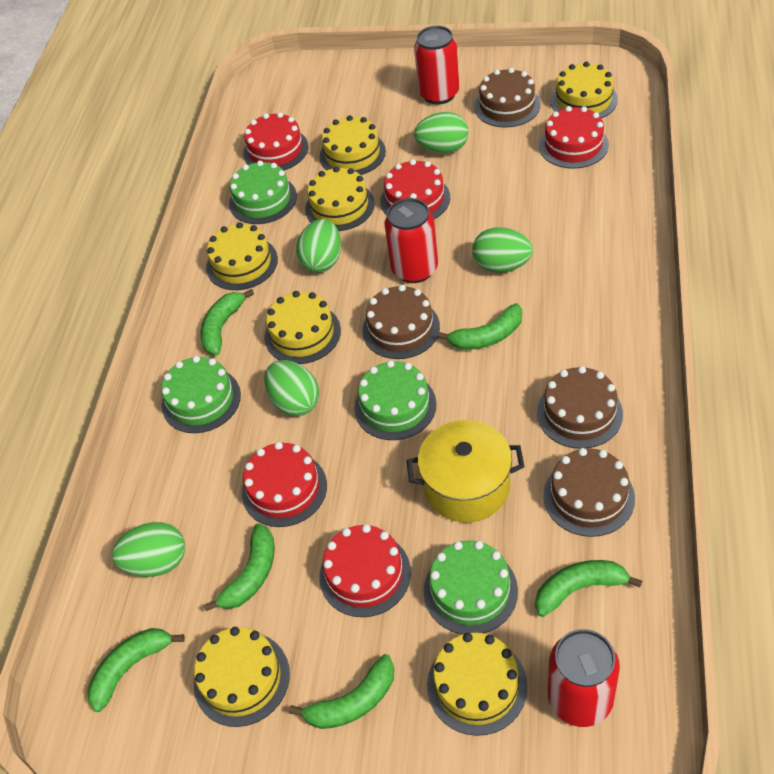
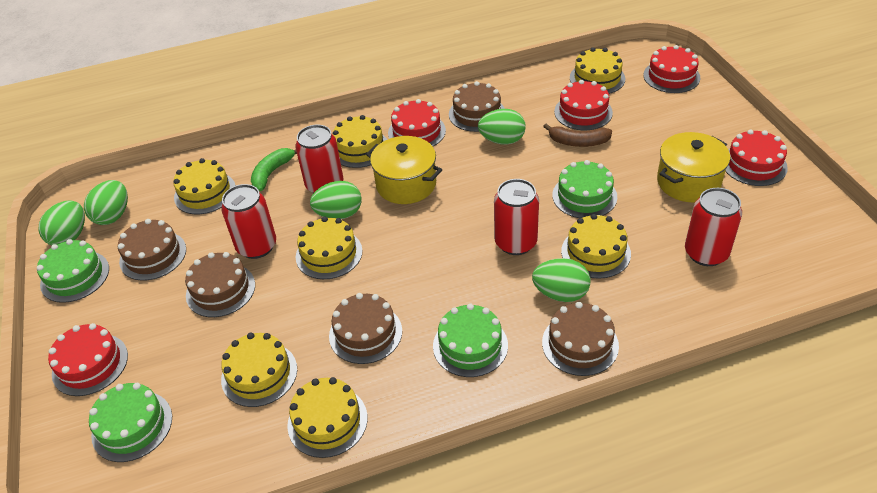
brown banana: 0 -> 1
brown cake: 4 -> 5
green banana: 6 -> 1
red can: 3 -> 4
yellow pot: 1 -> 2

